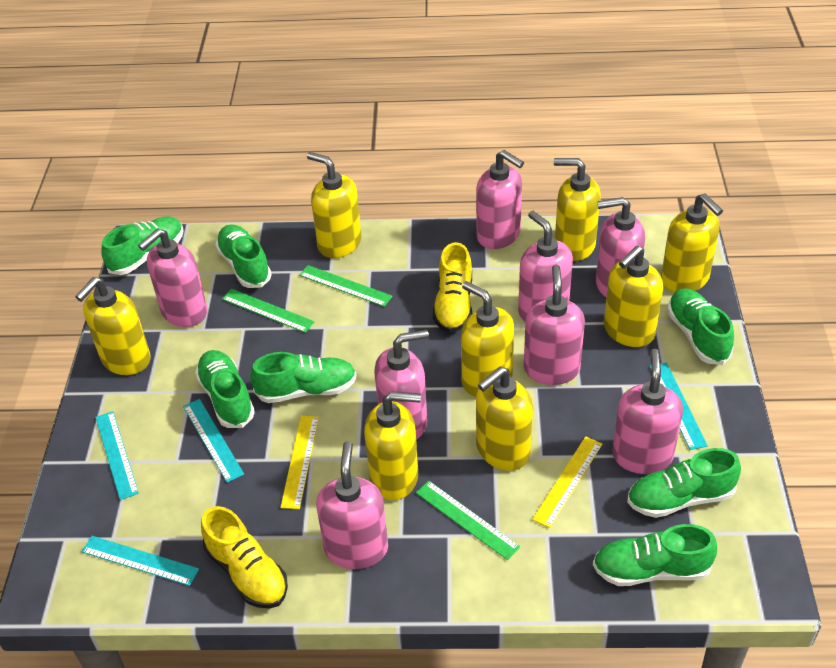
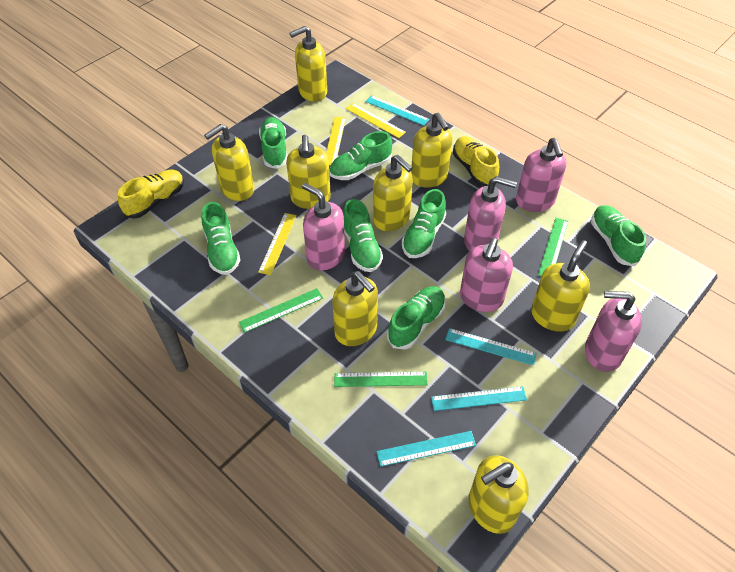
pink soap dispenser: 8 -> 5
yellow ruler: 2 -> 3

